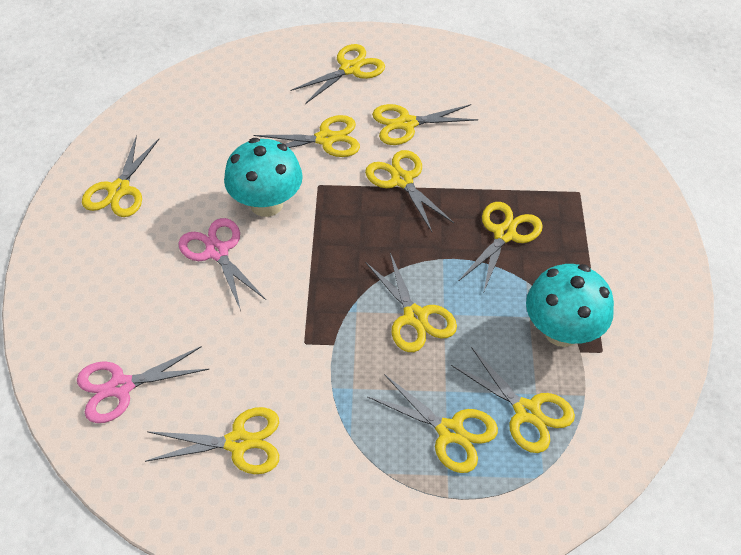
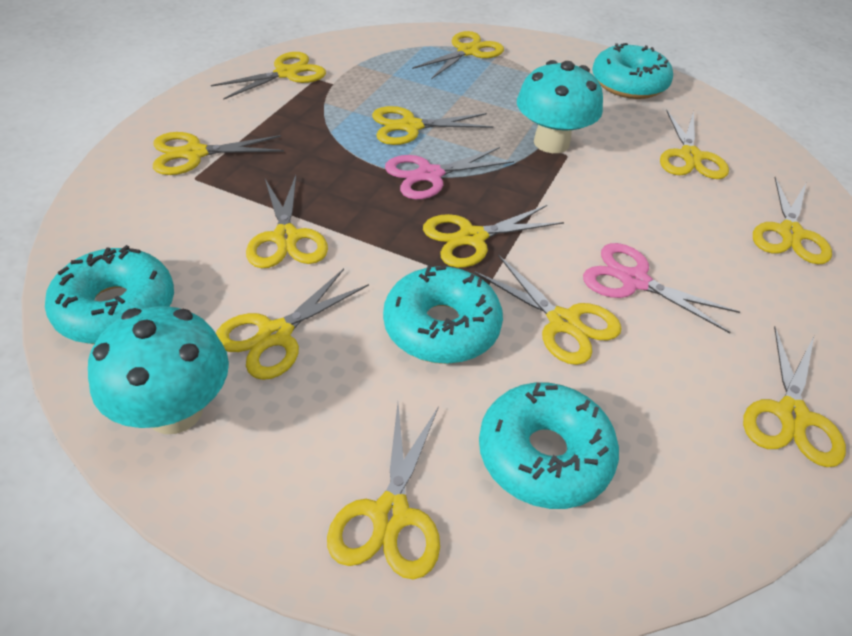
turquoise donut: 0 -> 4
yellow scissors: 10 -> 12

